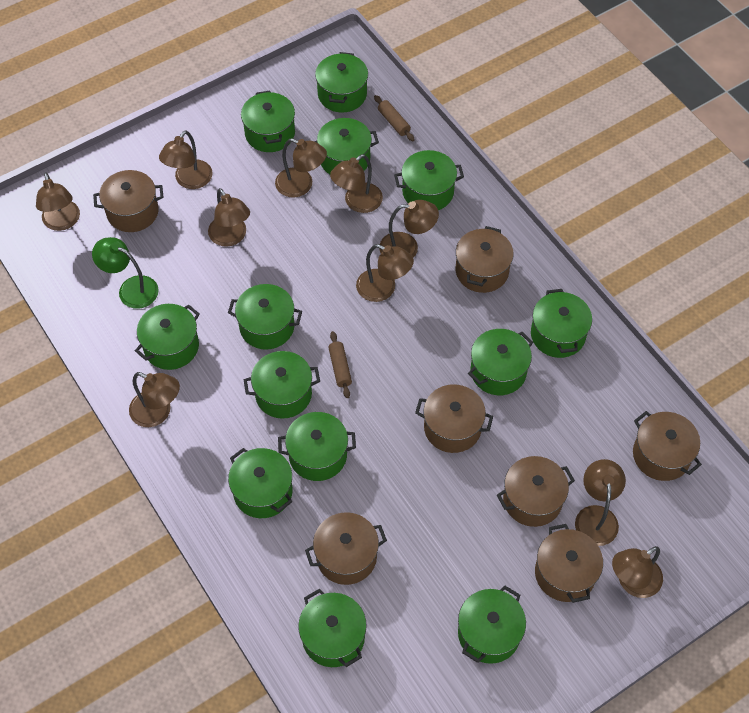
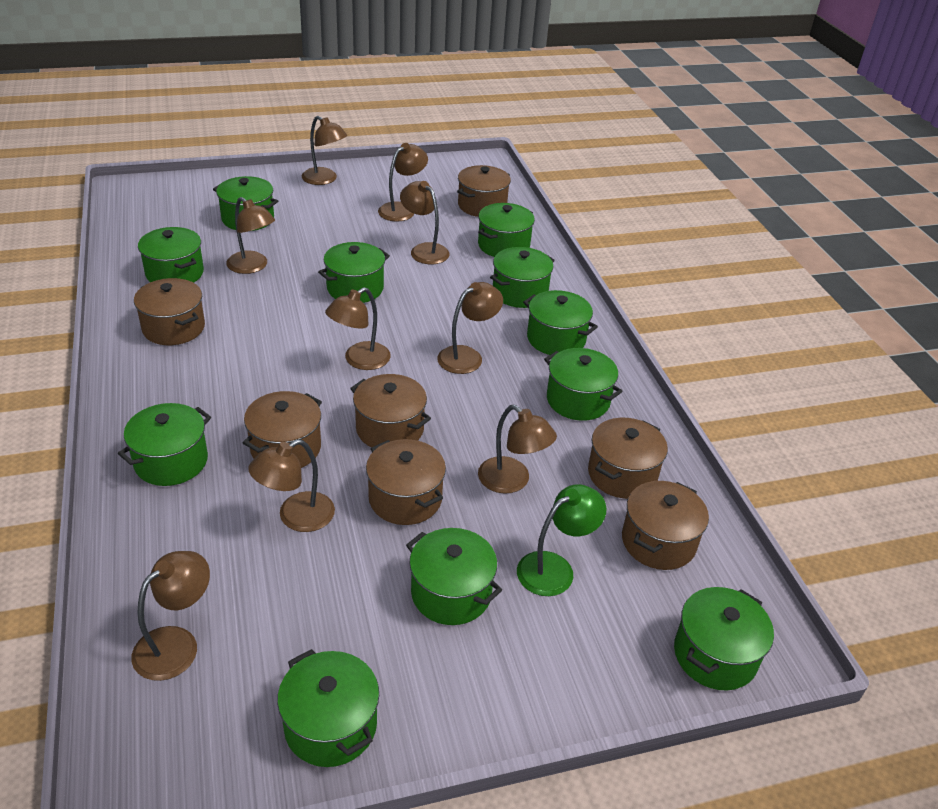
brown lamp: 10 -> 9
brown rolling pin: 2 -> 0
green pot: 13 -> 11

